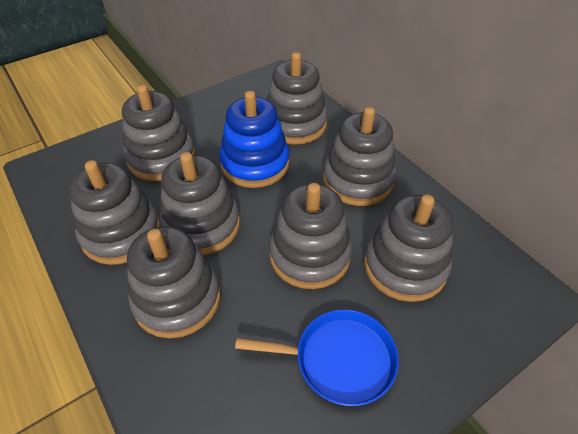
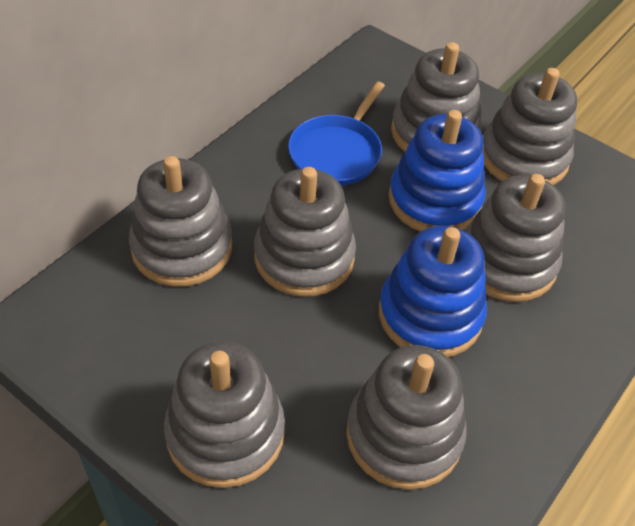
blue stacking toy: 1 -> 2
grey stacking toy: 8 -> 7

